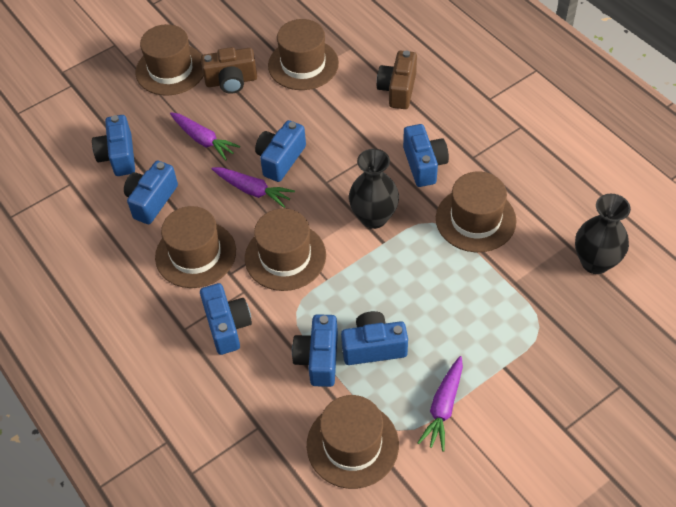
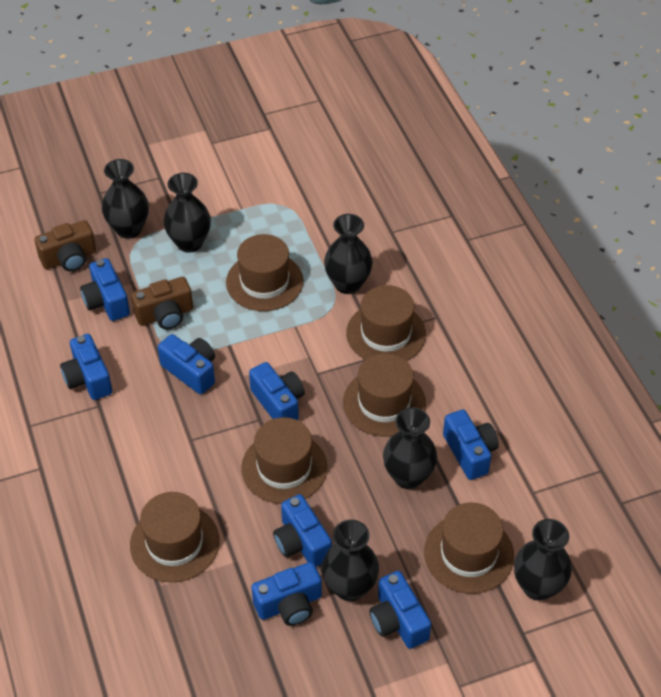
black vase: 2 -> 6
blue camera: 7 -> 8
purple carrot: 3 -> 0

